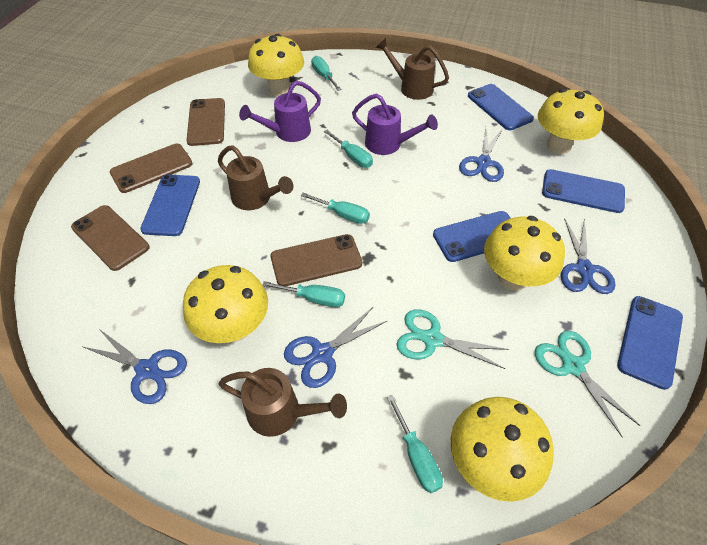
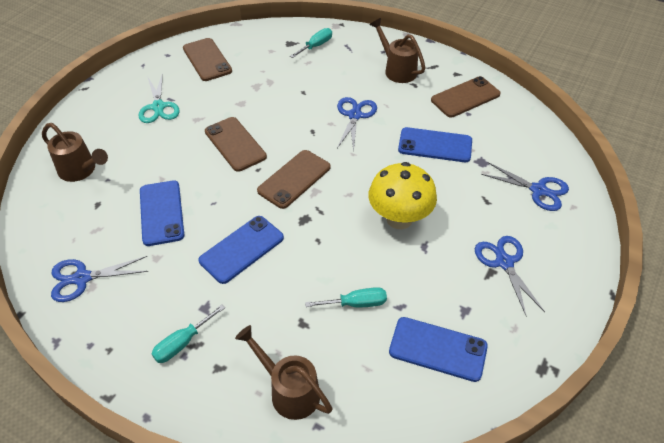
blue phone: 5 -> 4
purple watering can: 2 -> 0
turquoise scissors: 2 -> 1
turquoise screwdriver: 5 -> 3
yellow mushroom: 5 -> 1

